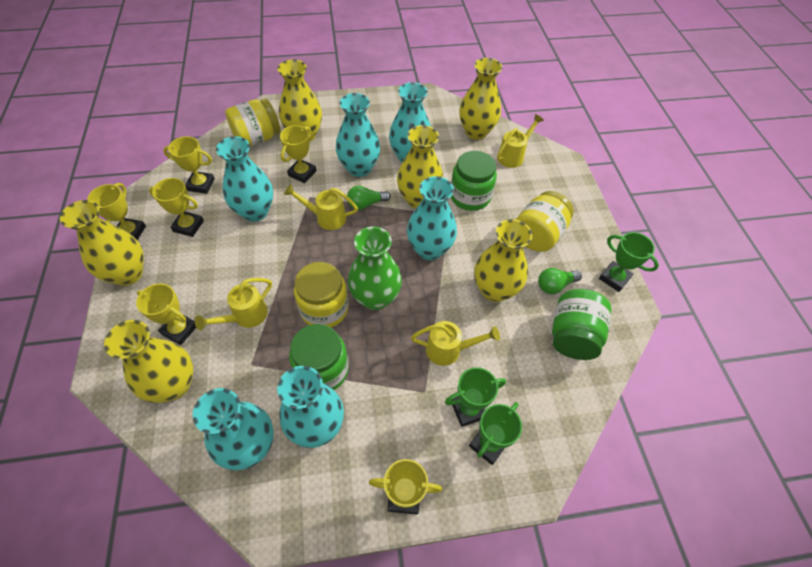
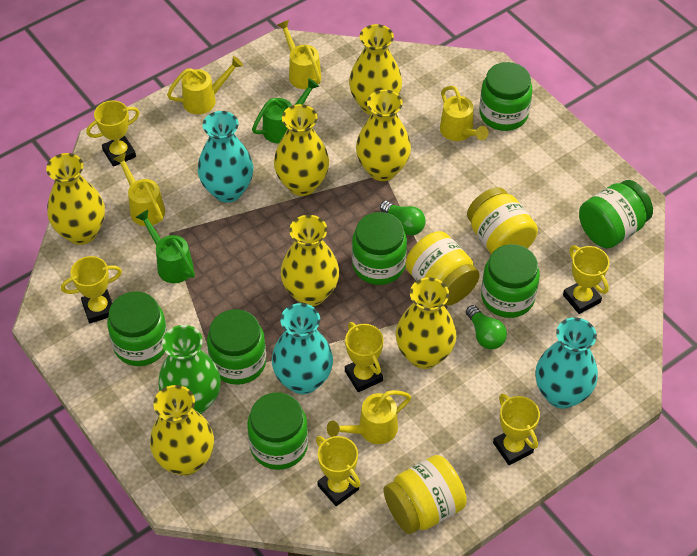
green jar: 3 -> 7
green trophy: 3 -> 0
green watering can: 0 -> 2
turquoise vase: 6 -> 3
yellow vase: 6 -> 7
yellow watering can: 4 -> 5

